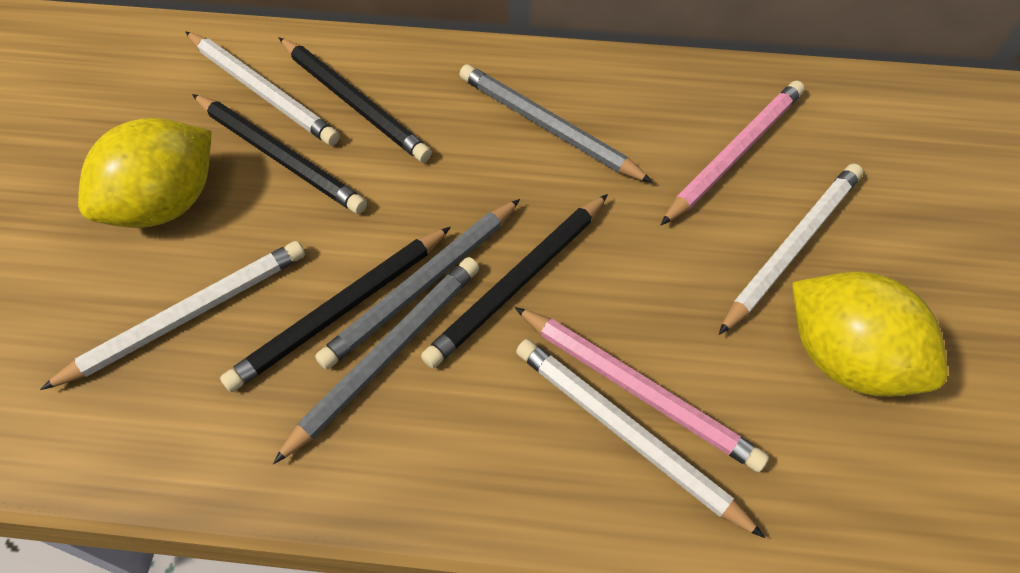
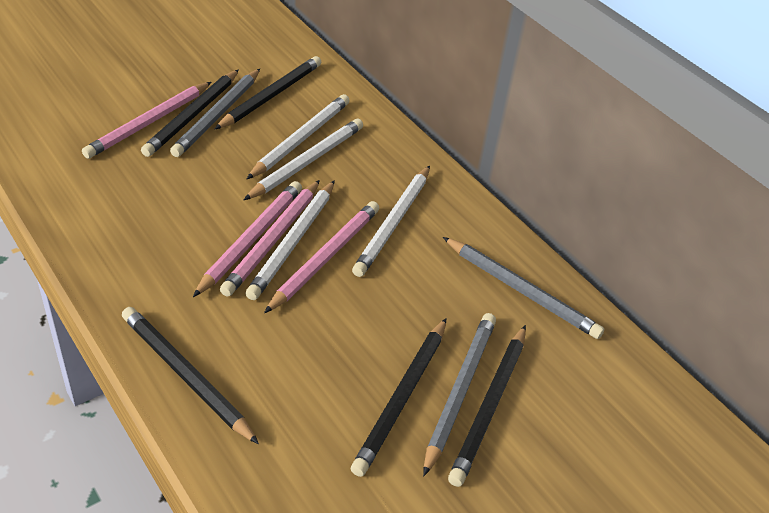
black pencil: 4 -> 5
pink pencil: 2 -> 4
yellow lemon: 2 -> 0

